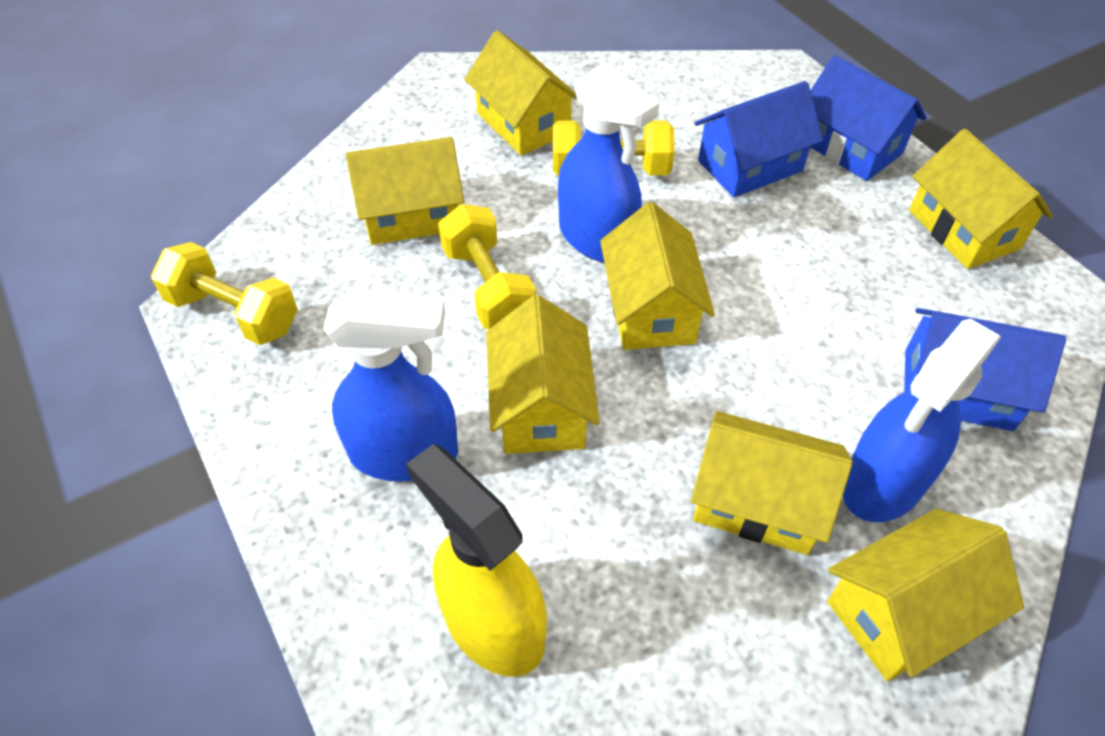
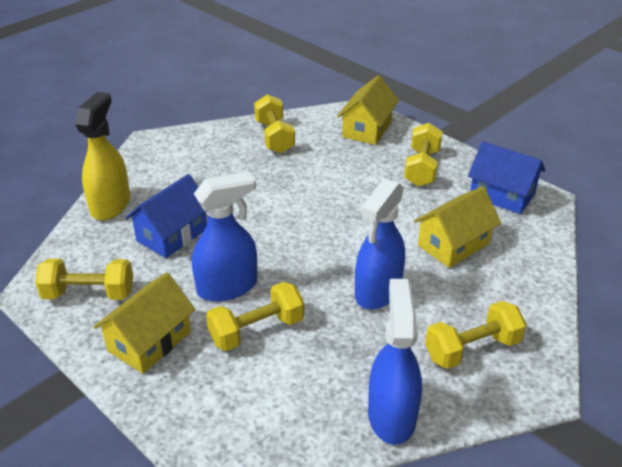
blue house: 3 -> 2
yellow dumbbell: 3 -> 5
yellow house: 7 -> 3

